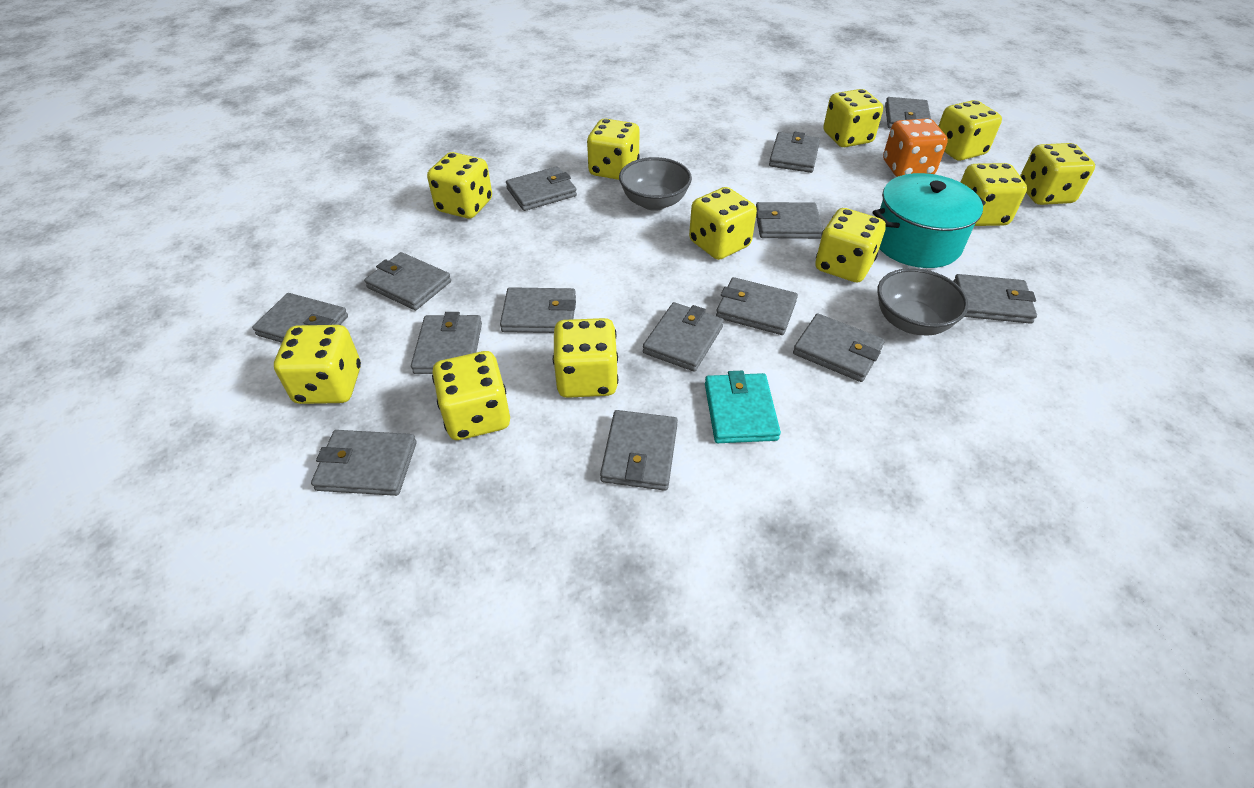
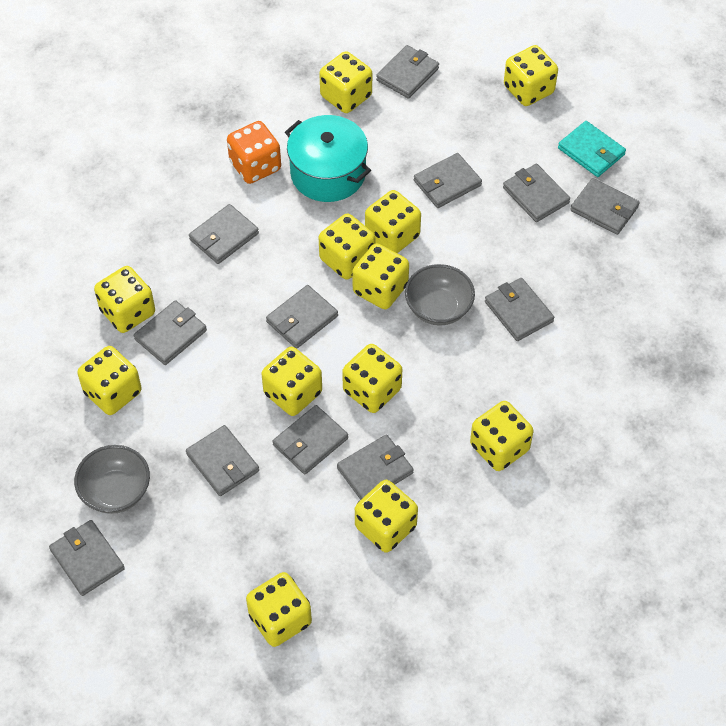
grey wallet: 14 -> 12
yellow dice: 11 -> 12

